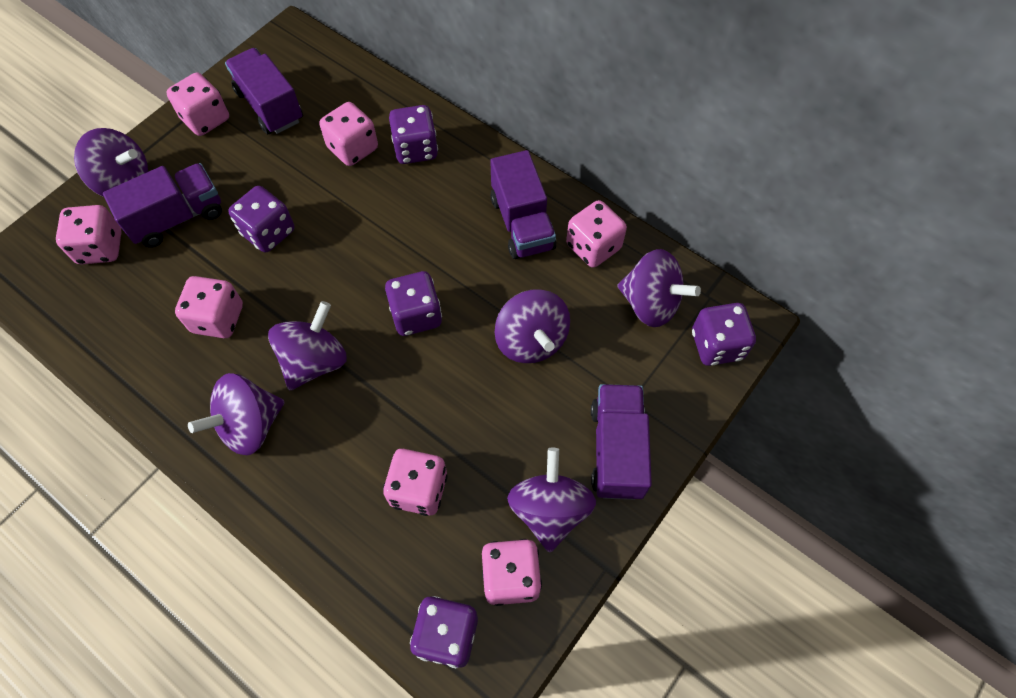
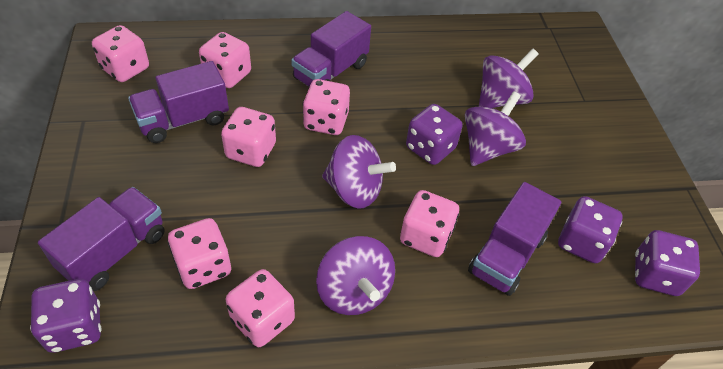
purple dice: 5 -> 4
purple spinning top: 6 -> 4

